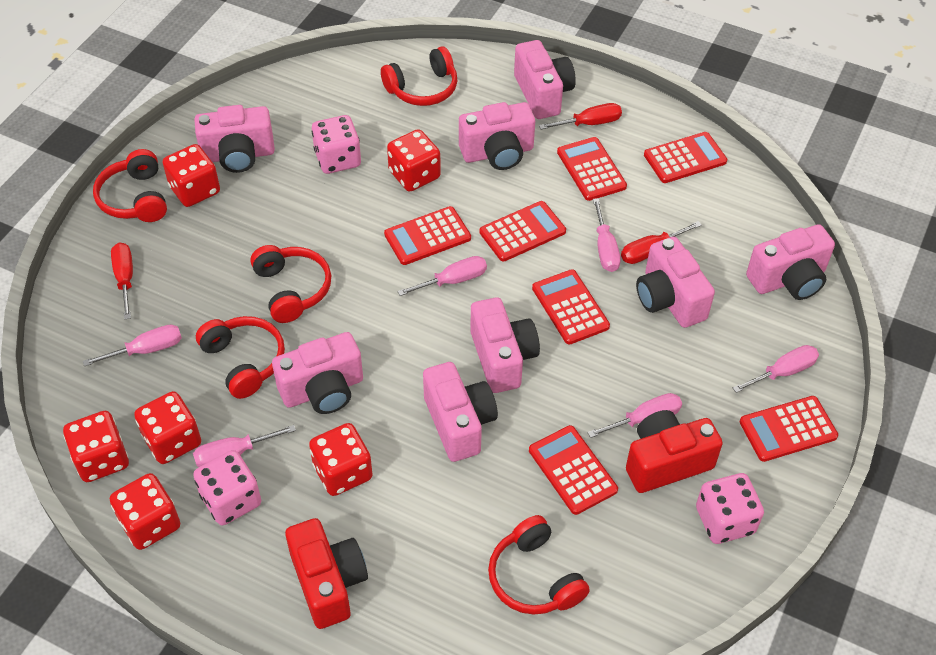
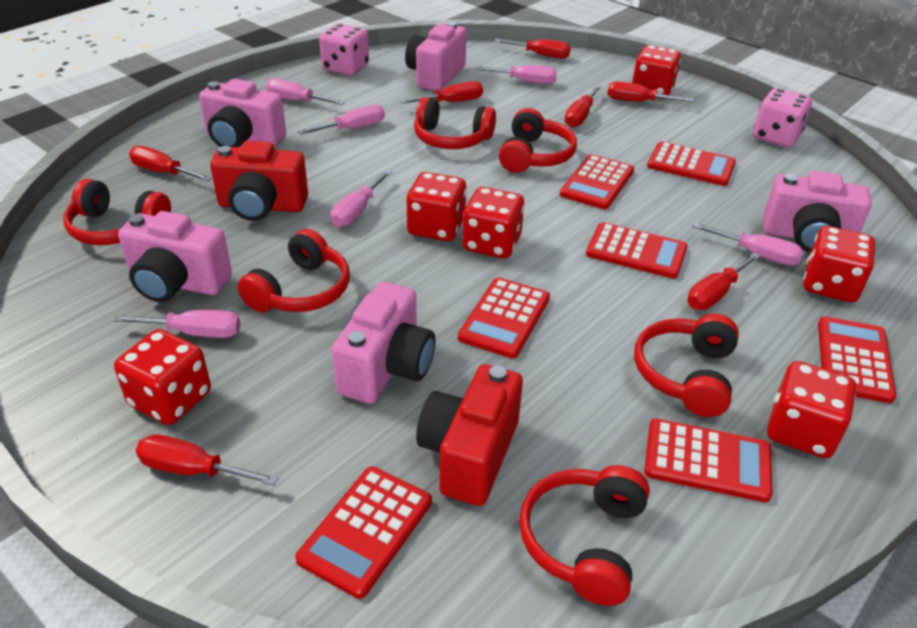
pink camera: 8 -> 5
pink dice: 3 -> 2
red headphones: 5 -> 6
red screwdriver: 3 -> 7

